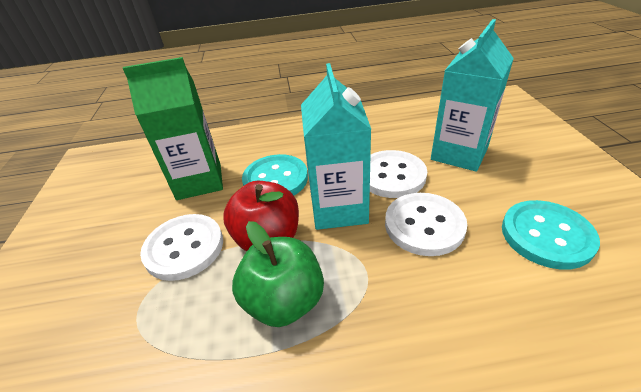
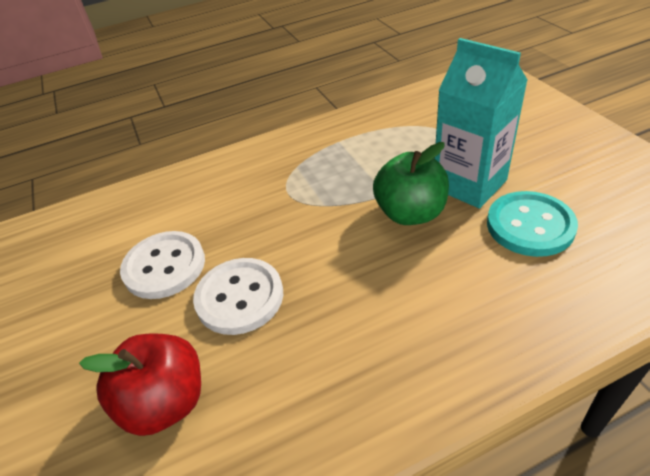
green carton: 1 -> 0
turquoise button: 2 -> 1
turquoise carton: 2 -> 1
white button: 3 -> 2

